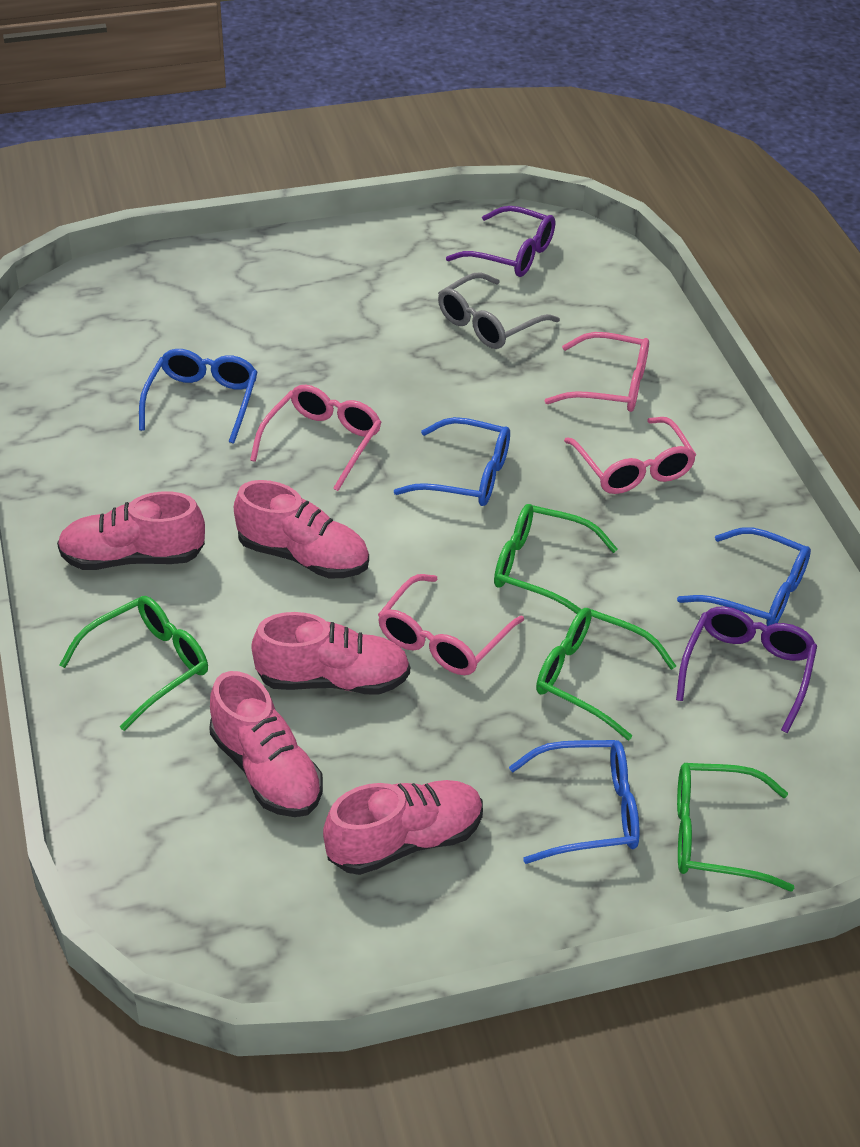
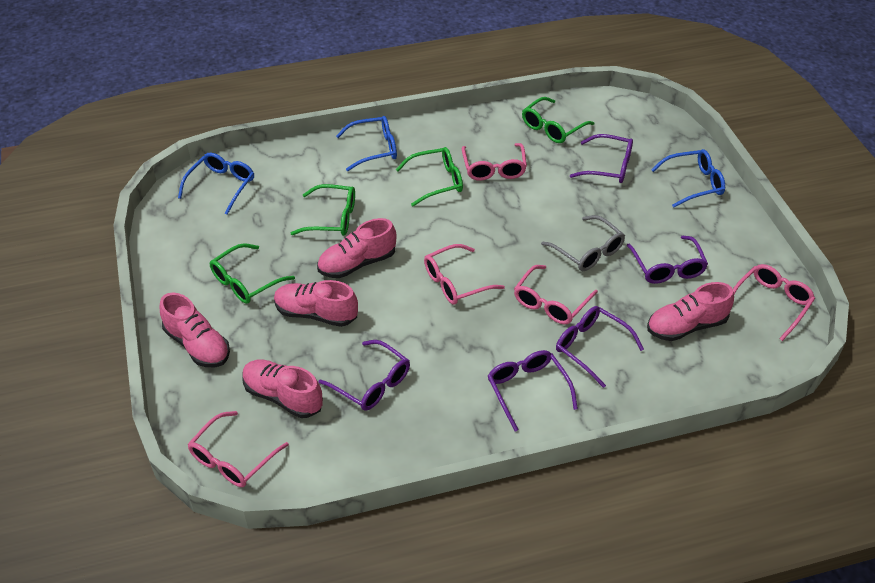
blue glasses: 4 -> 3
pink glasses: 4 -> 5
purple glasses: 2 -> 5

